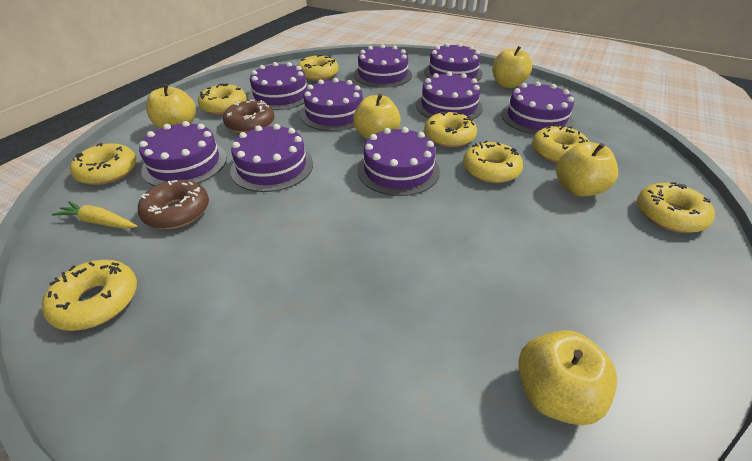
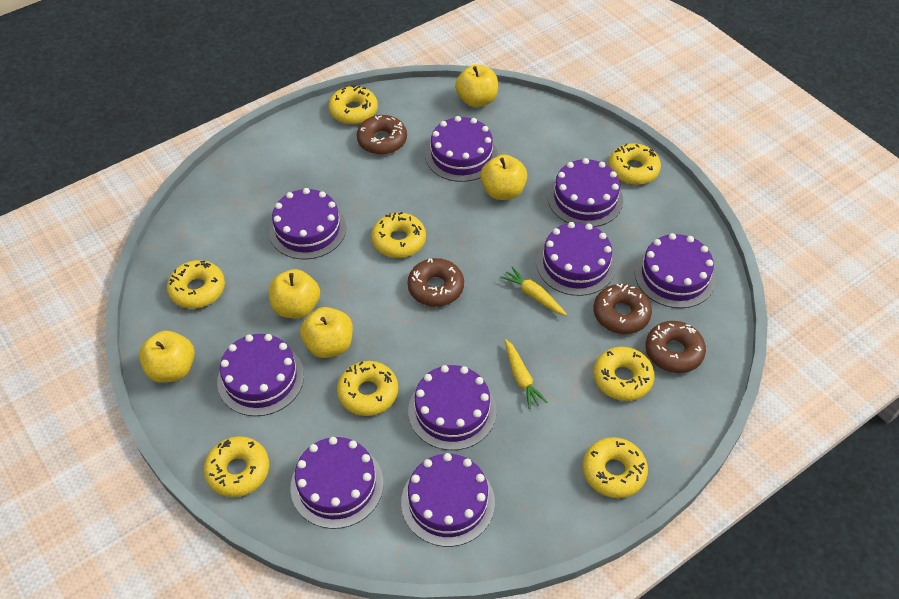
brown donut: 2 -> 4
yellow carrot: 1 -> 2

